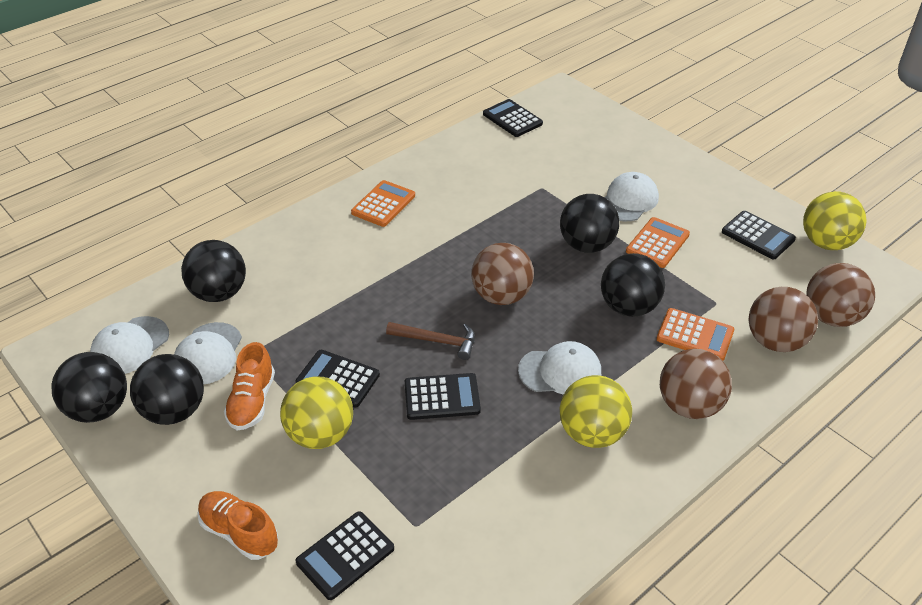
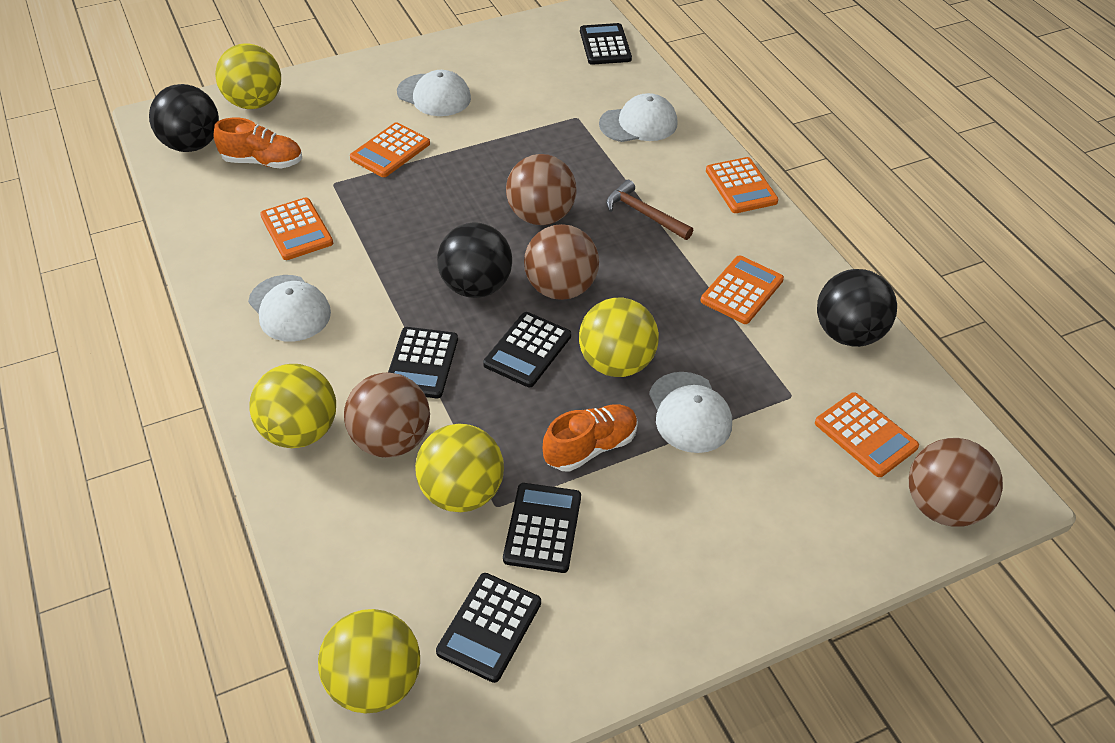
black ball: 5 -> 3
orange calculator: 3 -> 5
yellow ball: 3 -> 5

